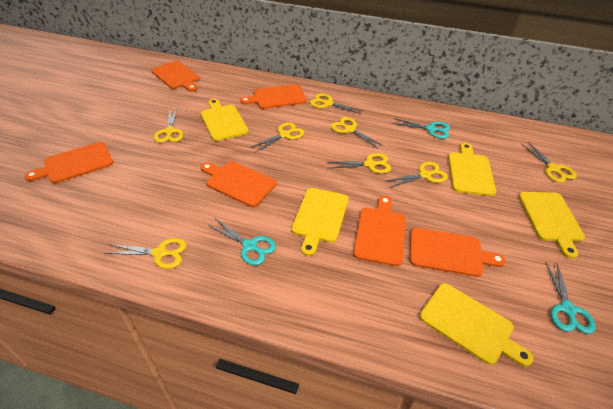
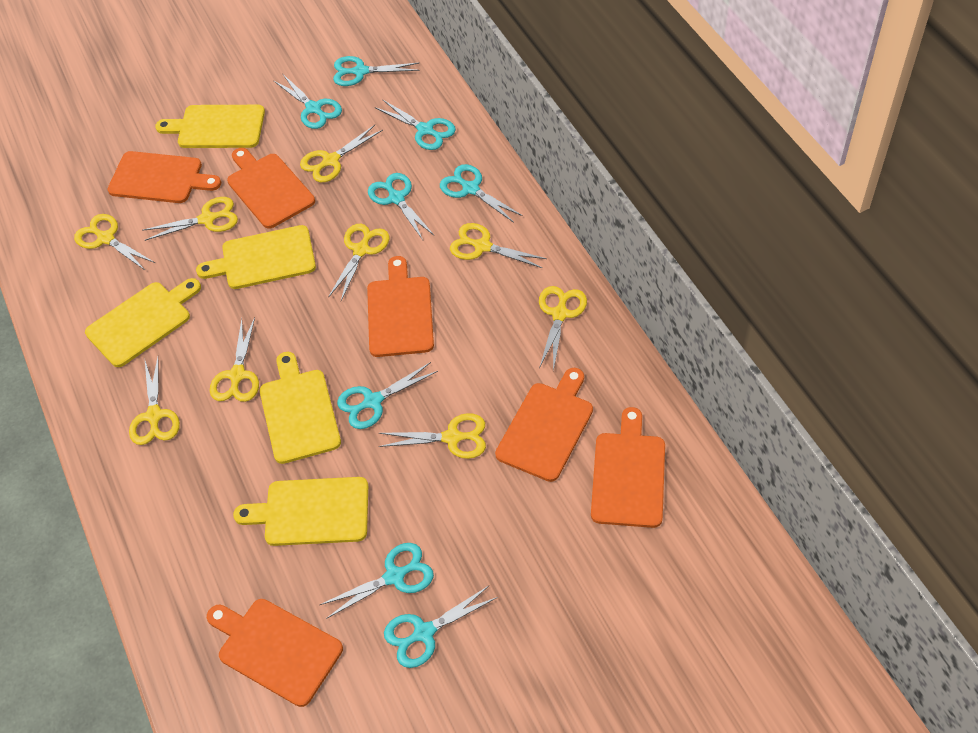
turquoise scissors: 3 -> 8
yellow scissors: 8 -> 9

